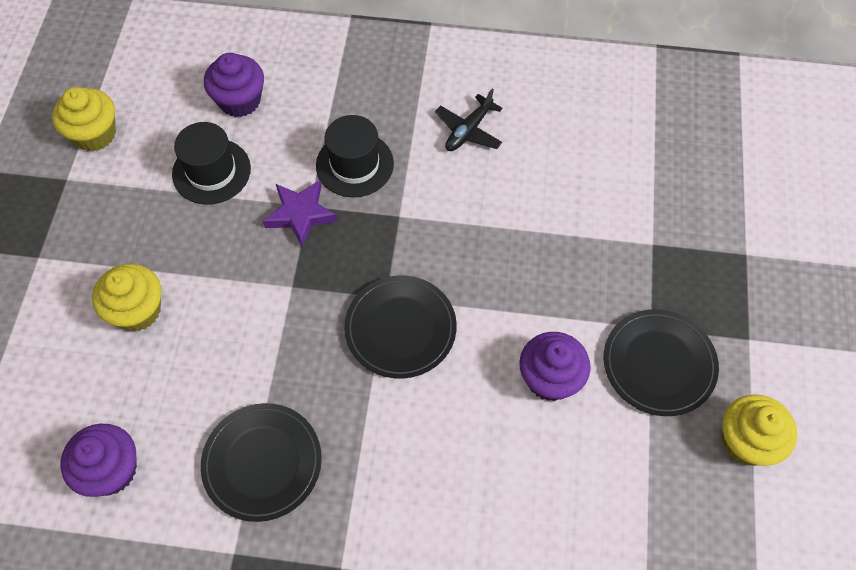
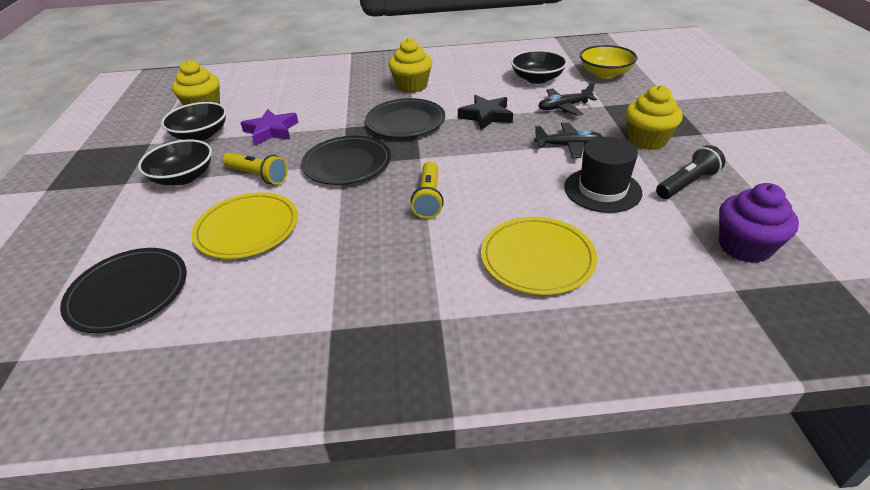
black bowl: 0 -> 3
black flashlight: 0 -> 1
black hat: 2 -> 1
black plane: 1 -> 2
black star: 0 -> 1
purple cupcake: 3 -> 1
yellow bowl: 0 -> 1
yellow flashlight: 0 -> 2
yellow plate: 0 -> 2

